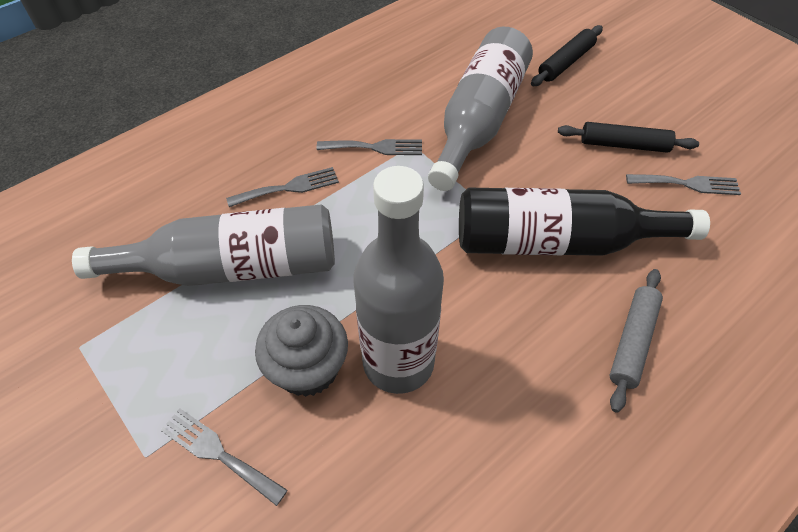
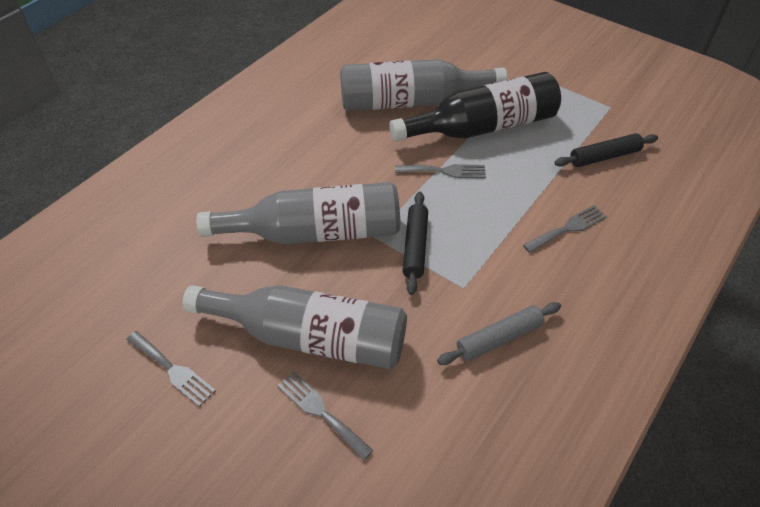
grey cupcake: 1 -> 0

